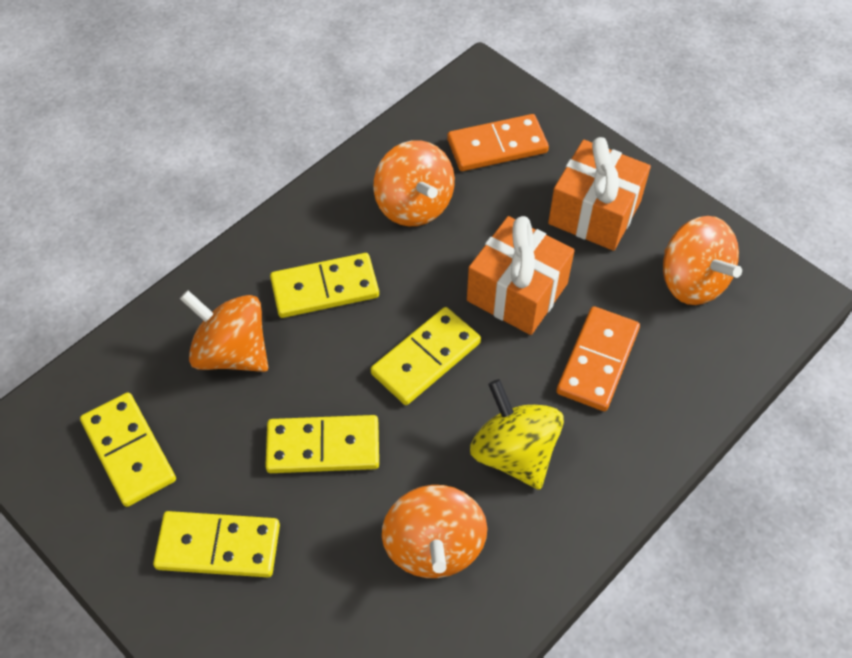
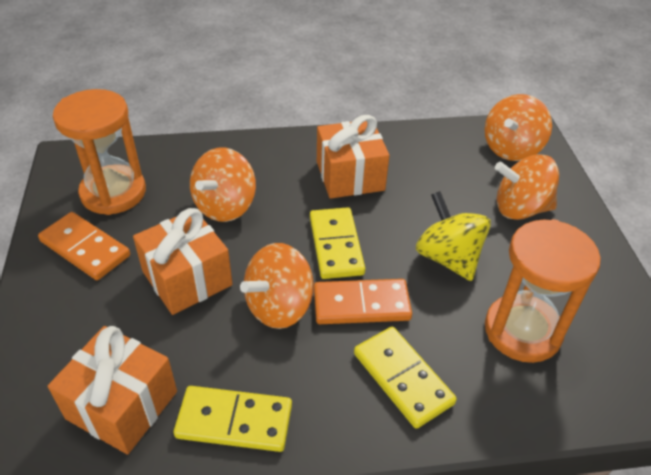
orange gift: 2 -> 3
orange hourglass: 0 -> 2
yellow domino: 5 -> 3

